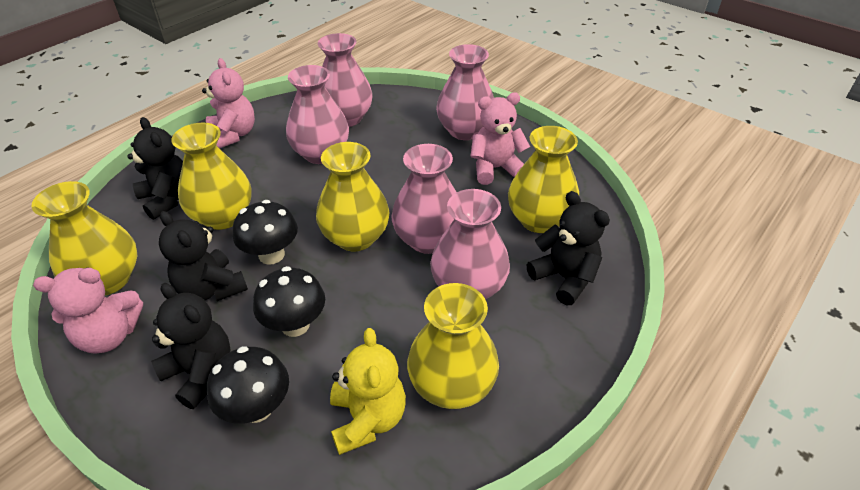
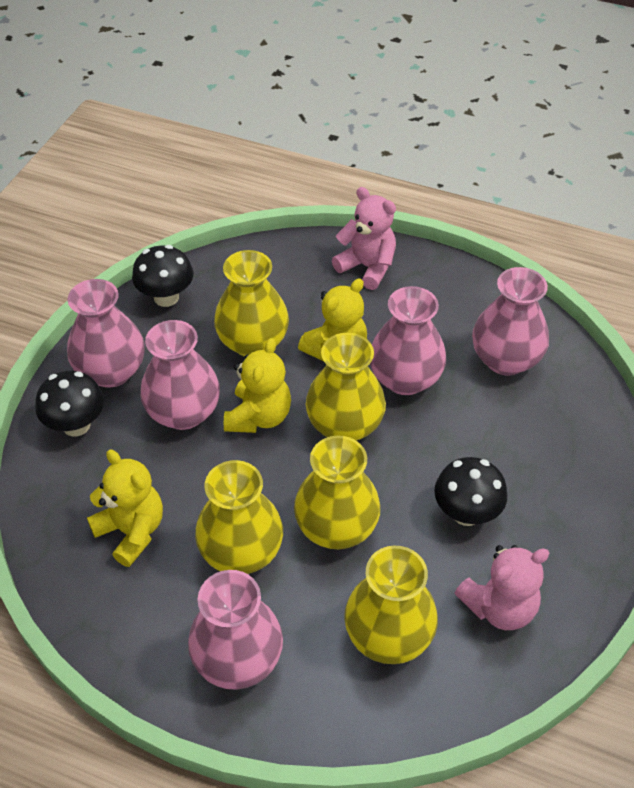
black teddy bear: 4 -> 0
pink teddy bear: 3 -> 2
yellow teddy bear: 1 -> 3

